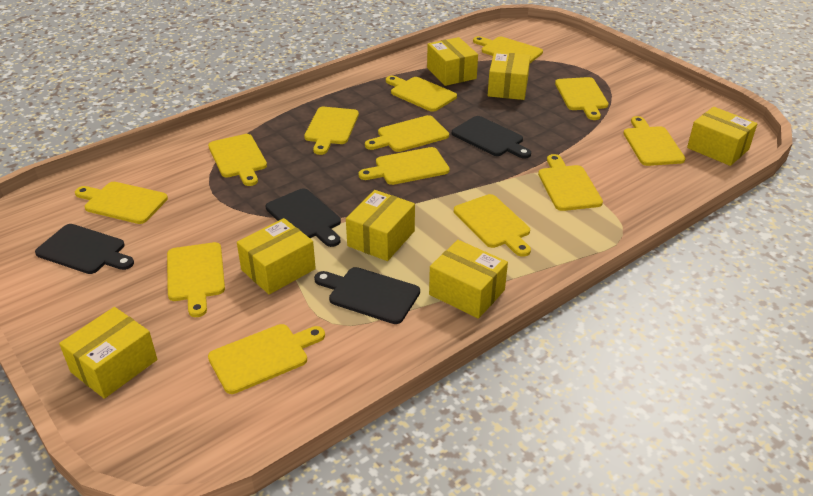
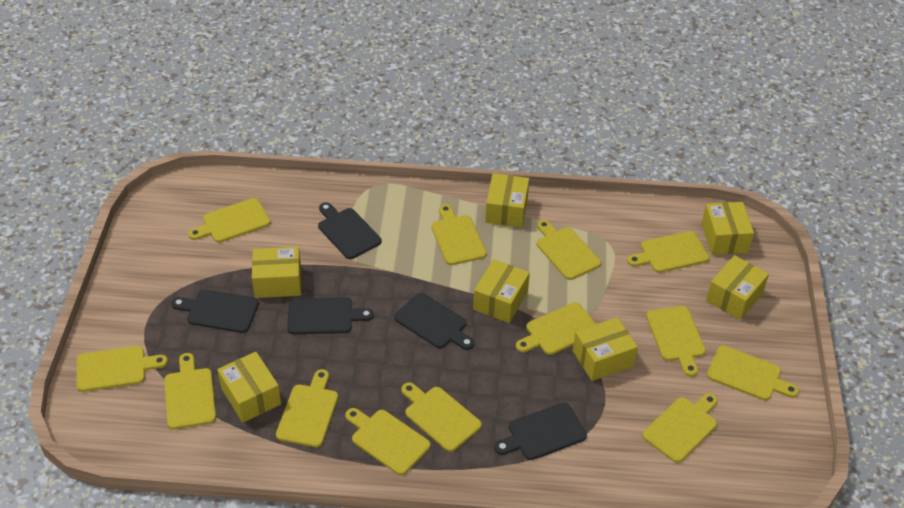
black cutting board: 4 -> 5

